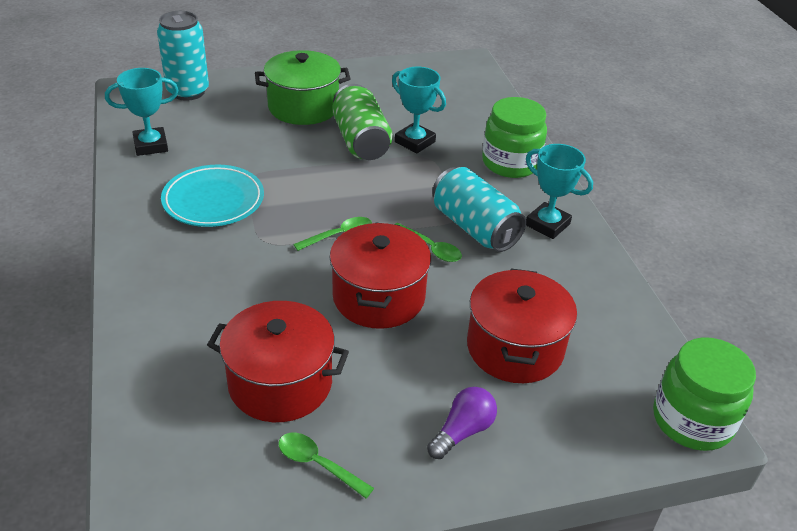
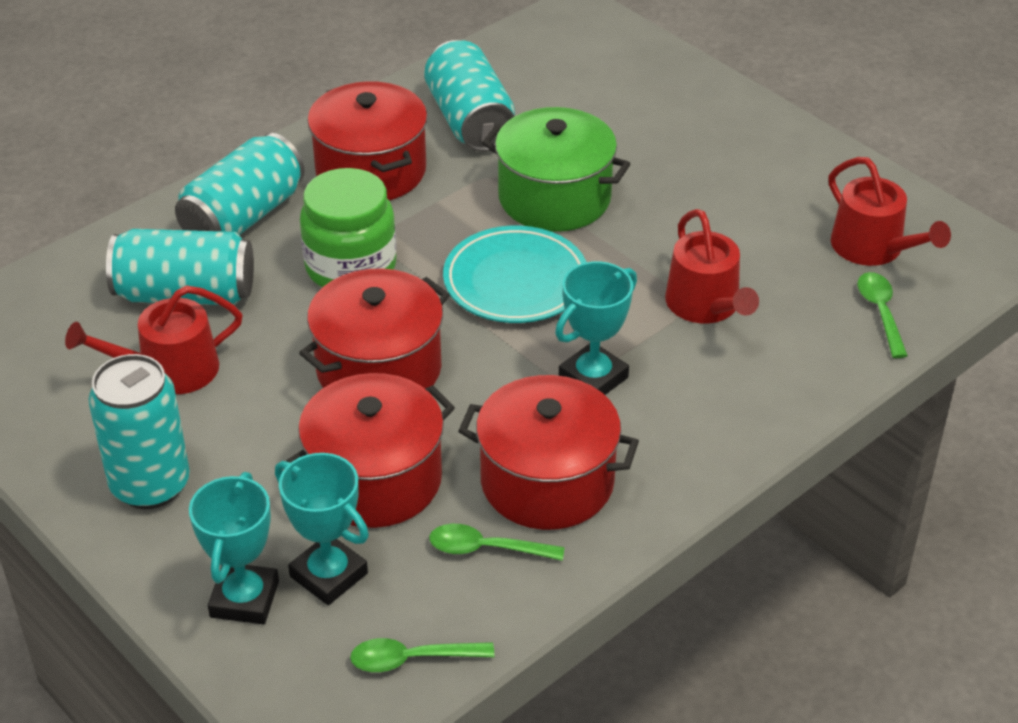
green can: 1 -> 0
green jar: 2 -> 1
purple light bulb: 1 -> 0
red pot: 3 -> 4
red watering can: 0 -> 3
turquoise can: 2 -> 4

